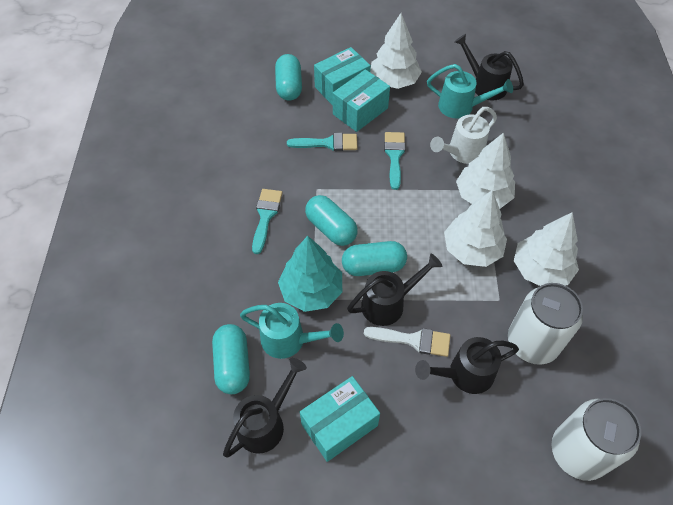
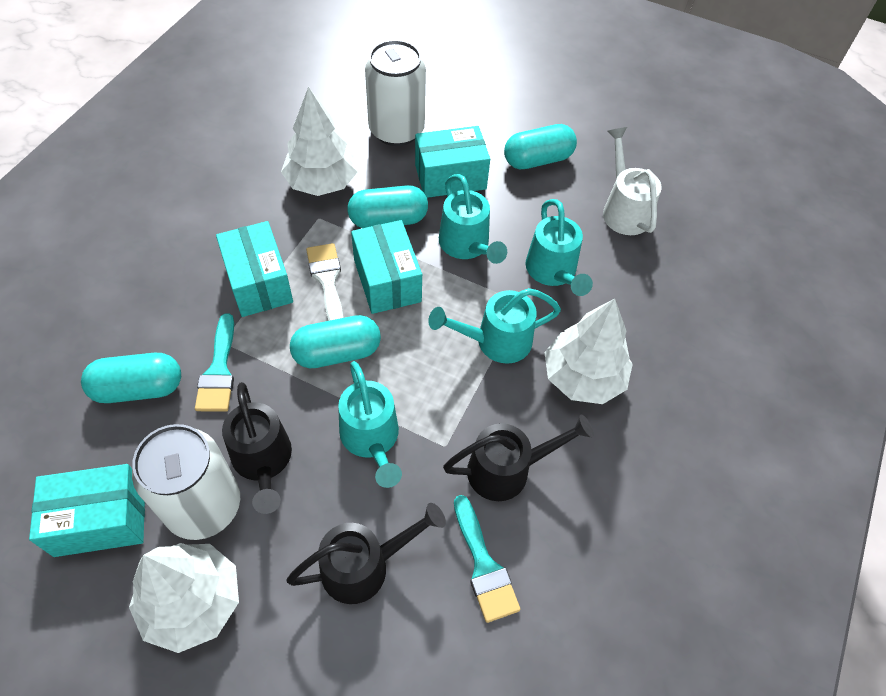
black watering can: 4 -> 3
turquoise box: 3 -> 4
turquoise brush: 3 -> 2
turquoise tree: 1 -> 0
turquoise watering can: 2 -> 4
white tree: 4 -> 3

